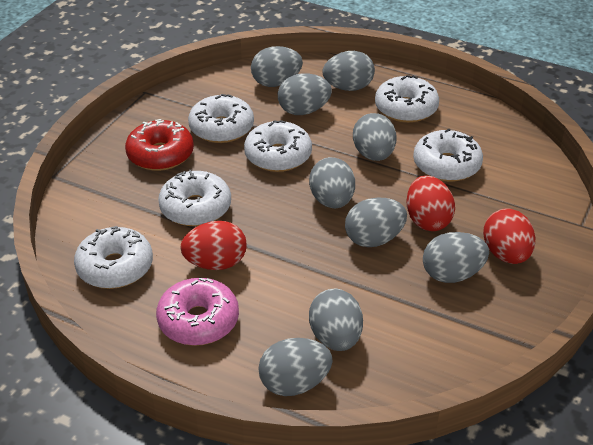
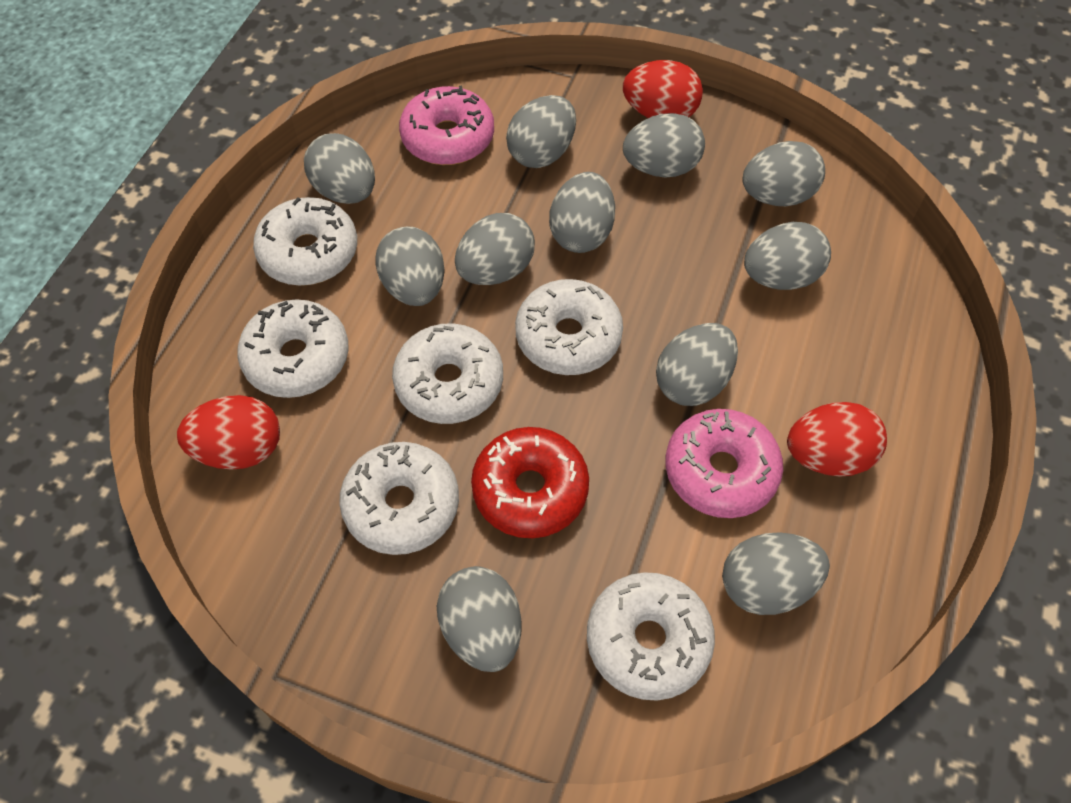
grey egg: 9 -> 11
pink donut: 1 -> 2

